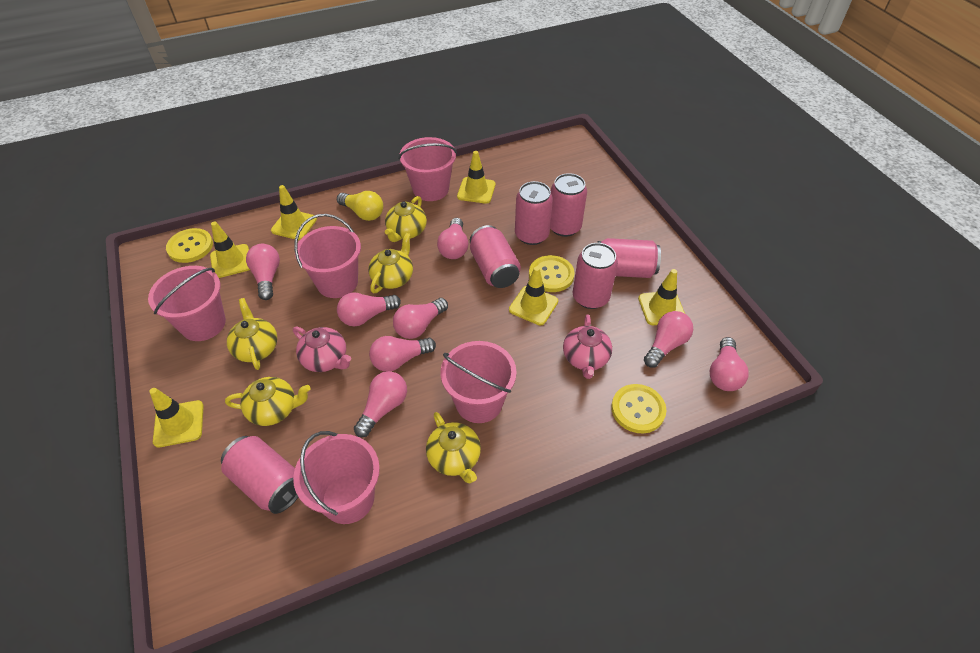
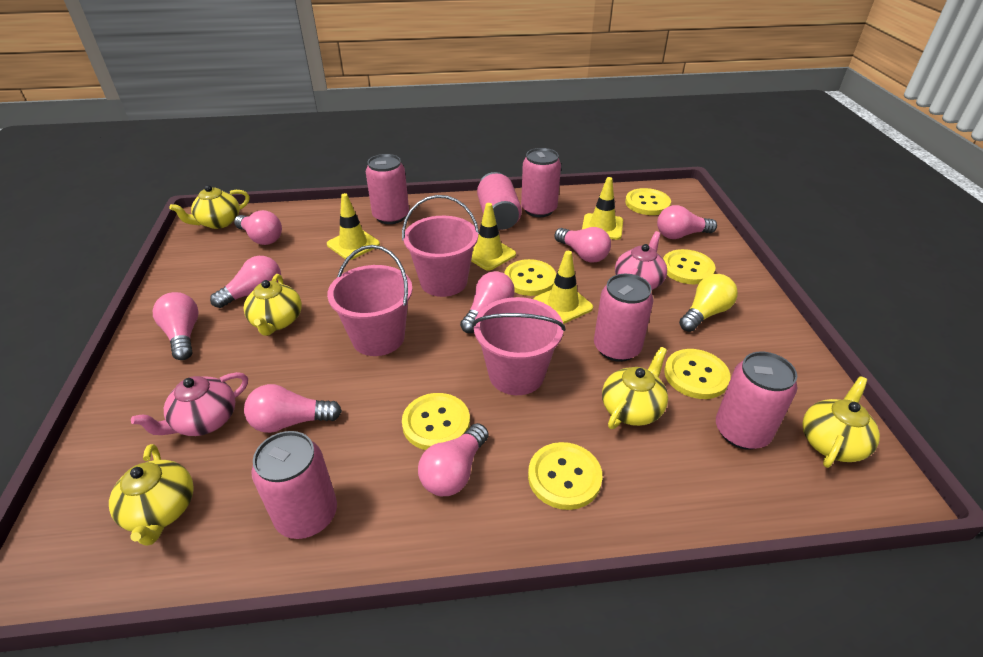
pink bucket: 5 -> 3
yellow button: 3 -> 6
yellow traffic cone: 6 -> 4

